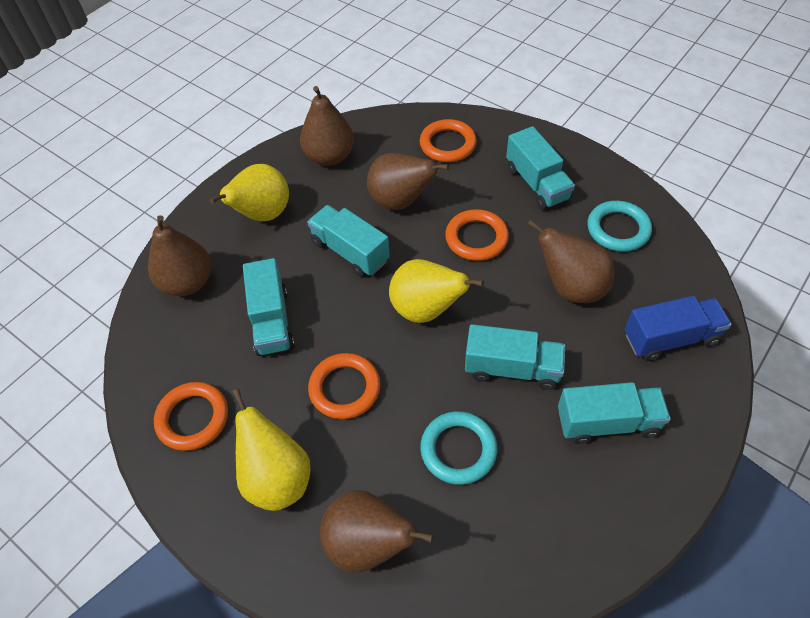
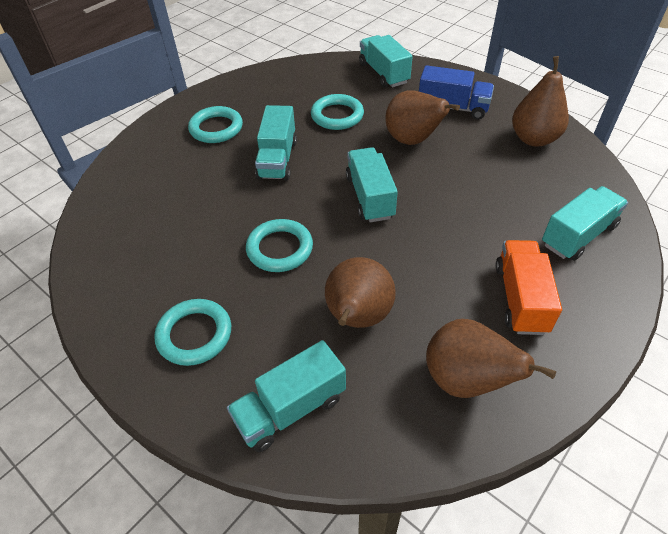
brown pear: 5 -> 4
orange ring: 4 -> 0
orange truck: 0 -> 1
turquoise ring: 2 -> 4
yellow pear: 3 -> 0

